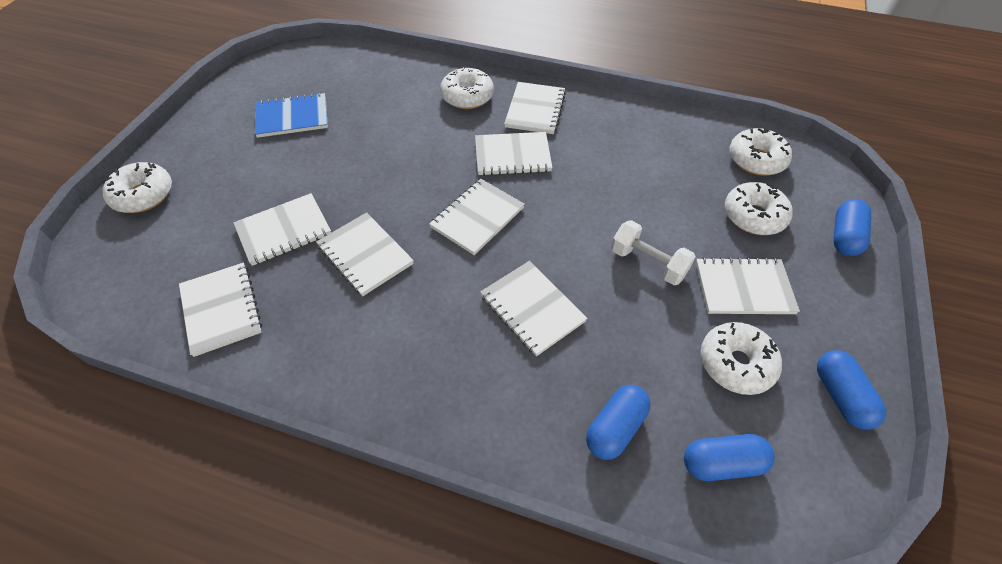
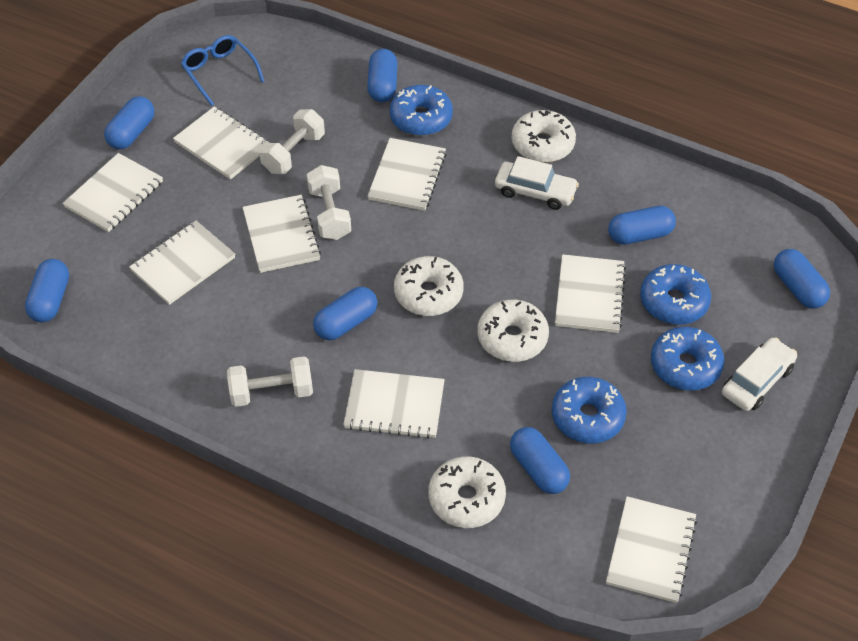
blue capsule: 4 -> 7
blue donut: 0 -> 4
blue glasses: 0 -> 1
blue notebook: 1 -> 0
white car: 0 -> 2
white donut: 5 -> 4
white dumbbell: 1 -> 3

